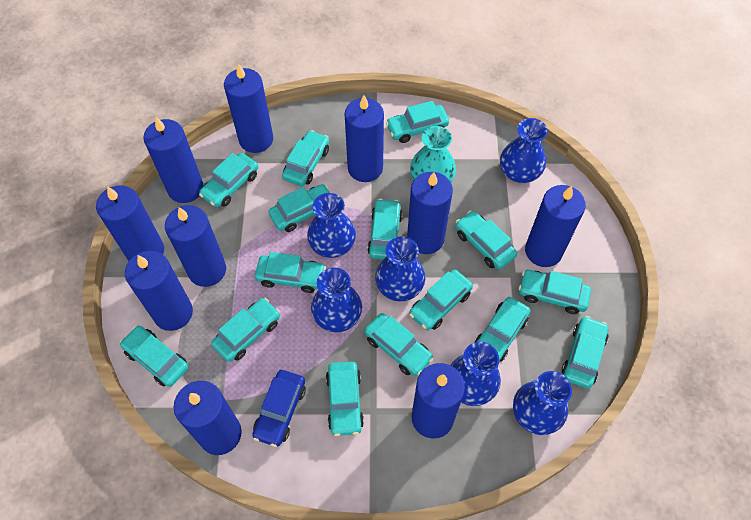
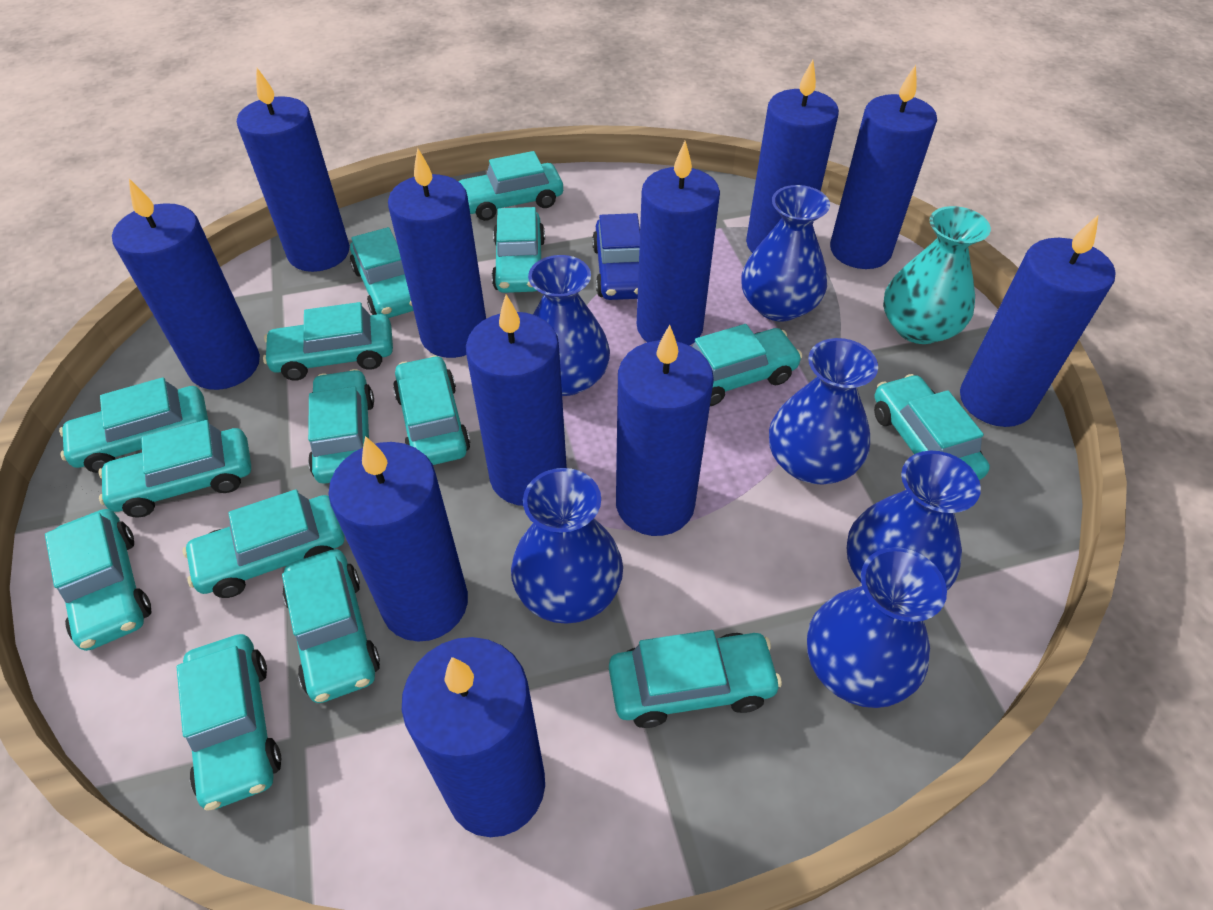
blue candle: 10 -> 11

